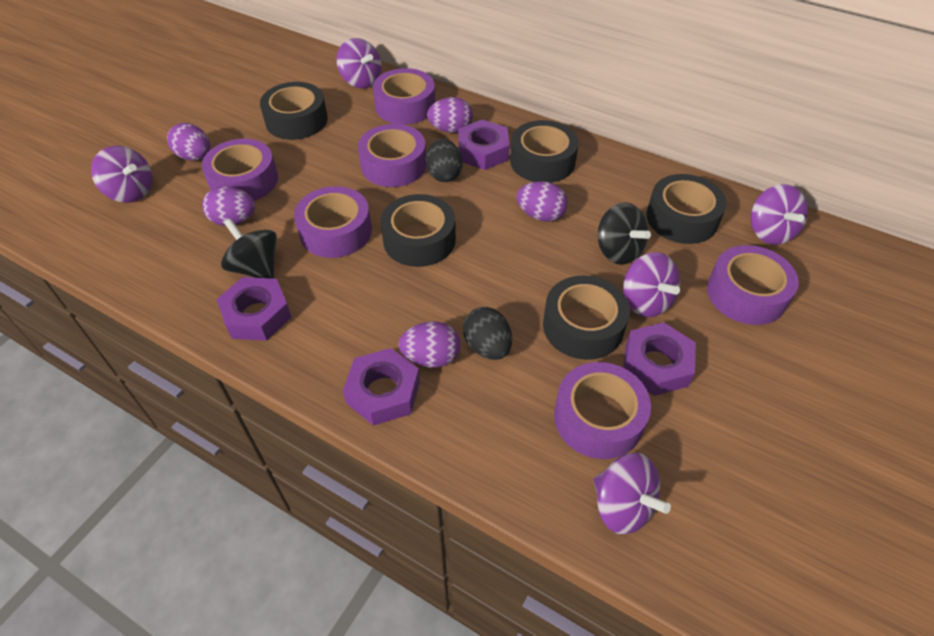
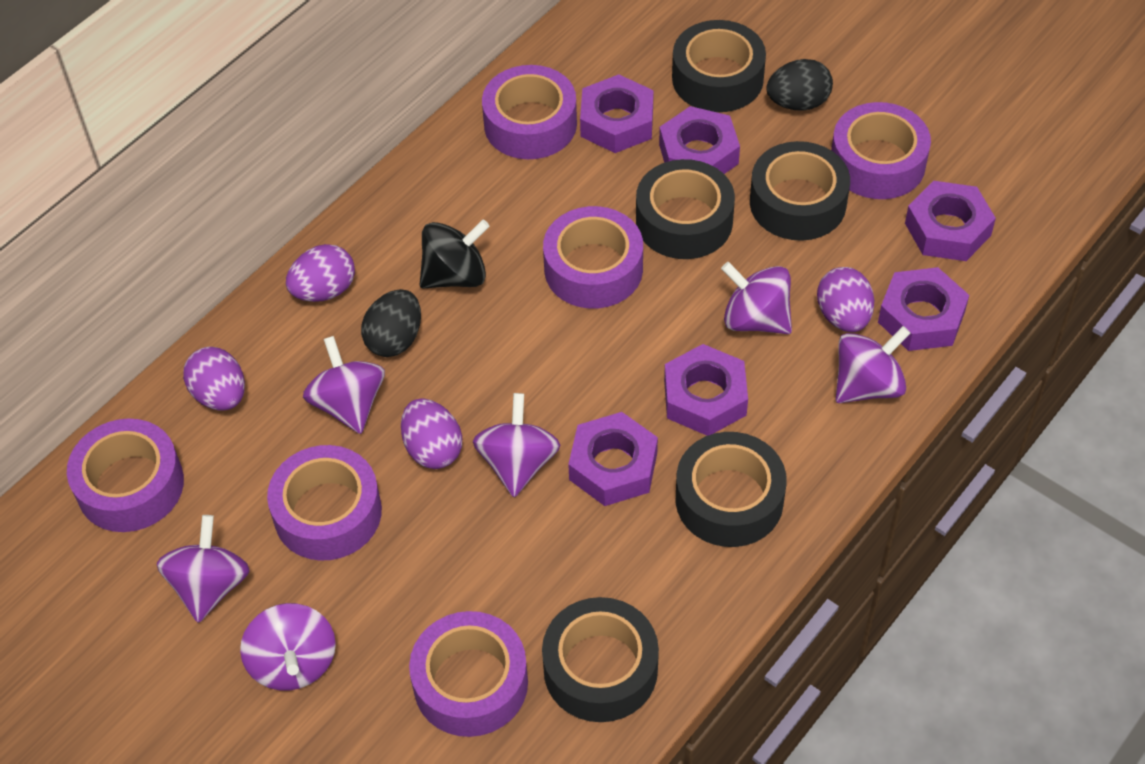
black spinning top: 2 -> 1
purple egg: 5 -> 4
purple nut: 4 -> 6
purple spinning top: 5 -> 6

